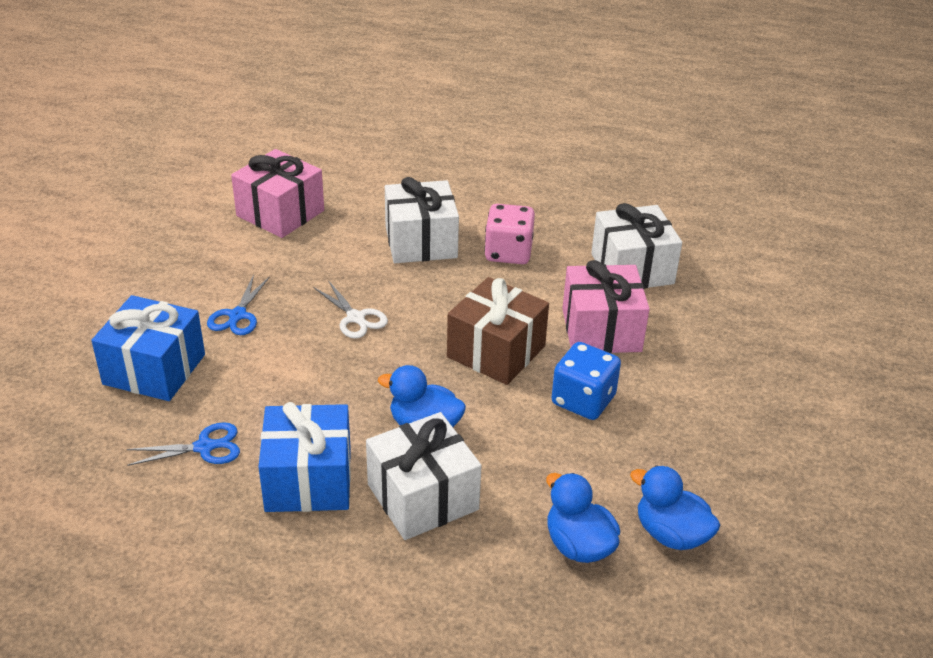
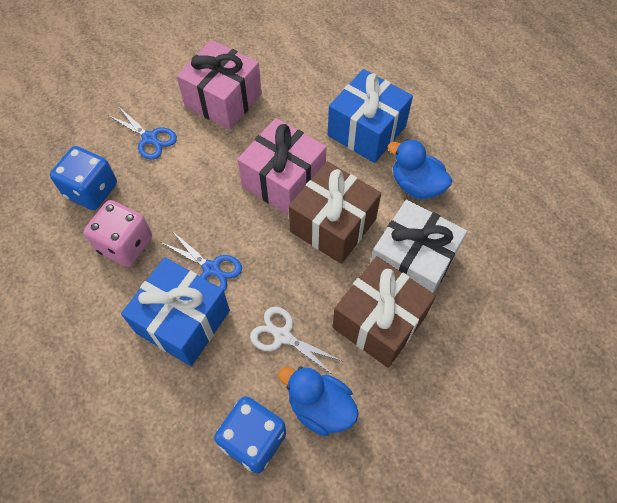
blue dice: 1 -> 2
blue duck: 3 -> 2
brown gift: 1 -> 2
white gift: 3 -> 1

